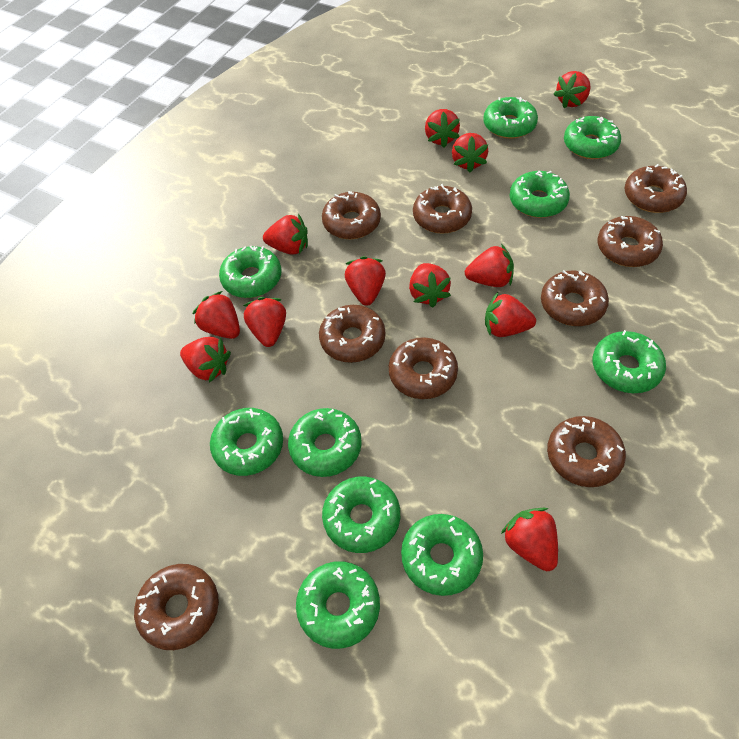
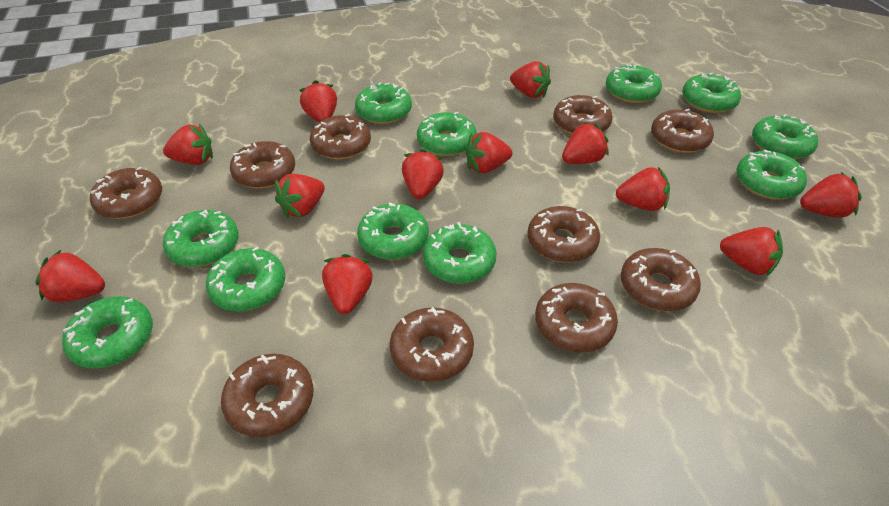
brown donut: 9 -> 10
green donut: 10 -> 11

